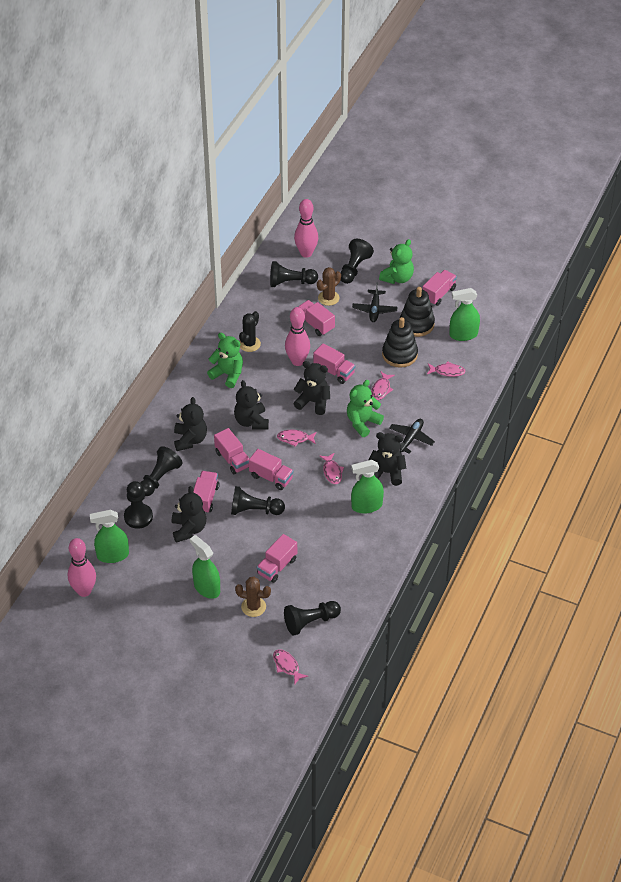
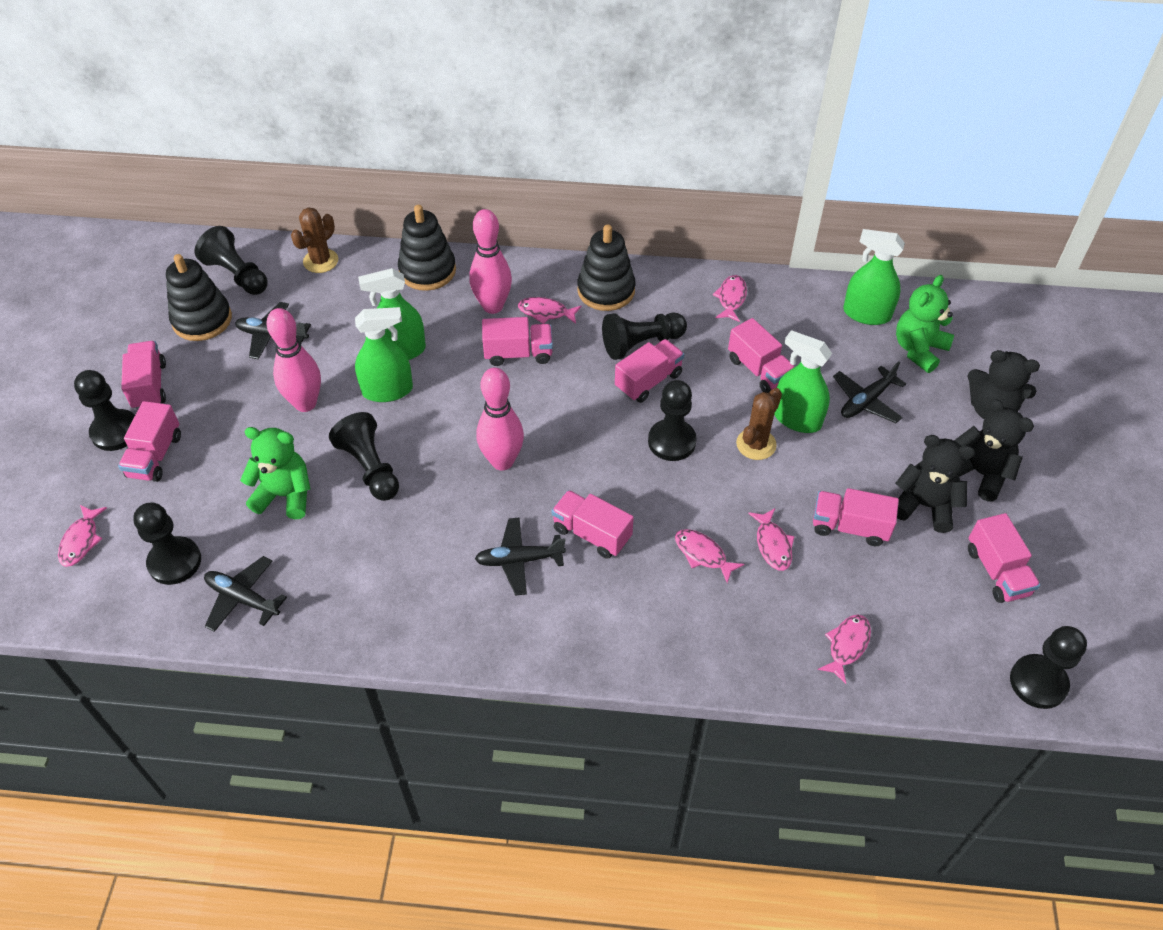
black cactus: 1 -> 0
black pawn: 6 -> 7
black plane: 2 -> 4
black stacking toy: 2 -> 3
black teddy bear: 5 -> 3
green teddy bear: 3 -> 2
pink fish: 5 -> 6
pink truck: 7 -> 8

